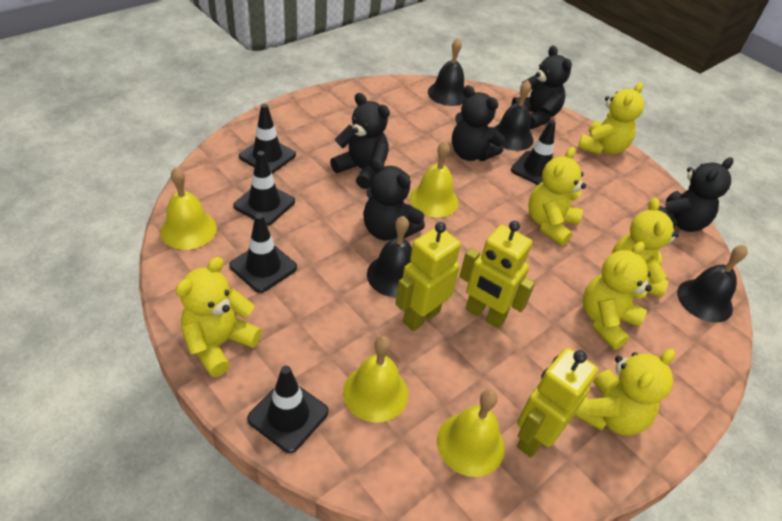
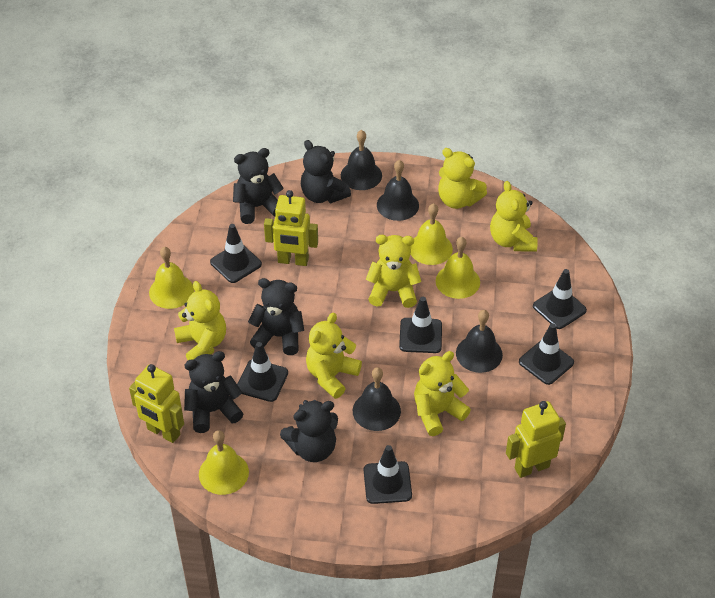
black traffic cone: 5 -> 6

